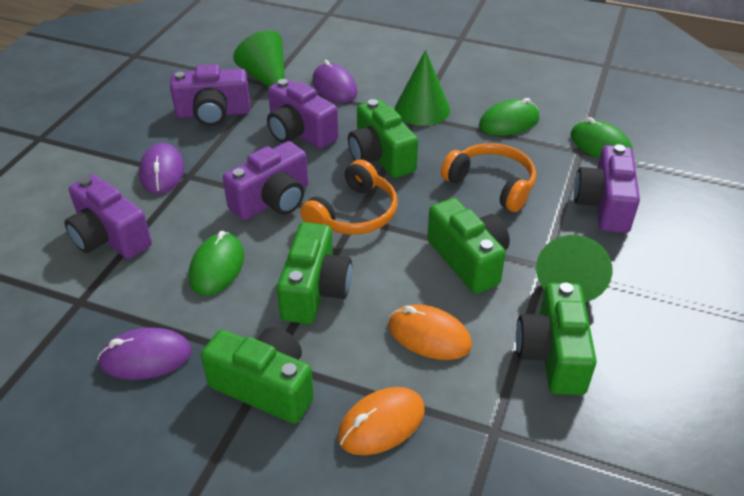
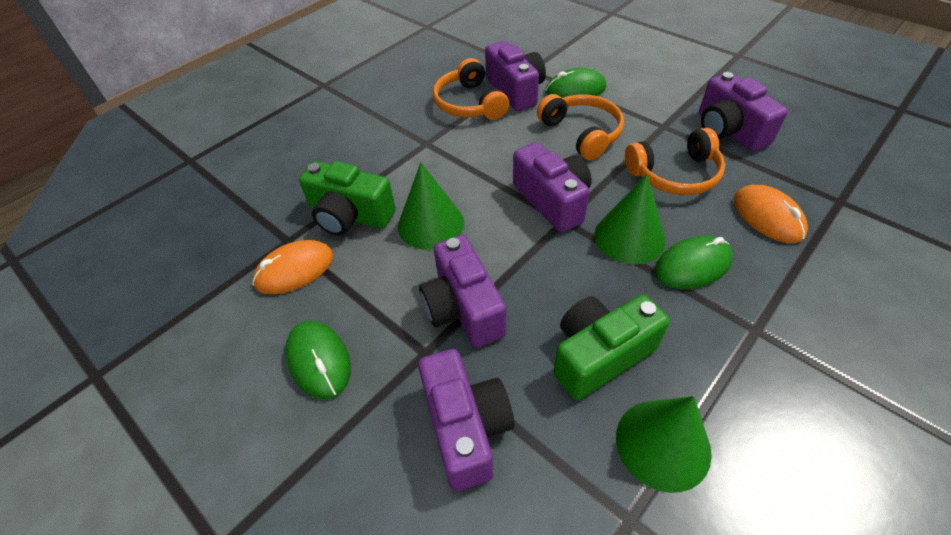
green camera: 5 -> 2
orange headphones: 2 -> 3
purple mouse: 3 -> 0

